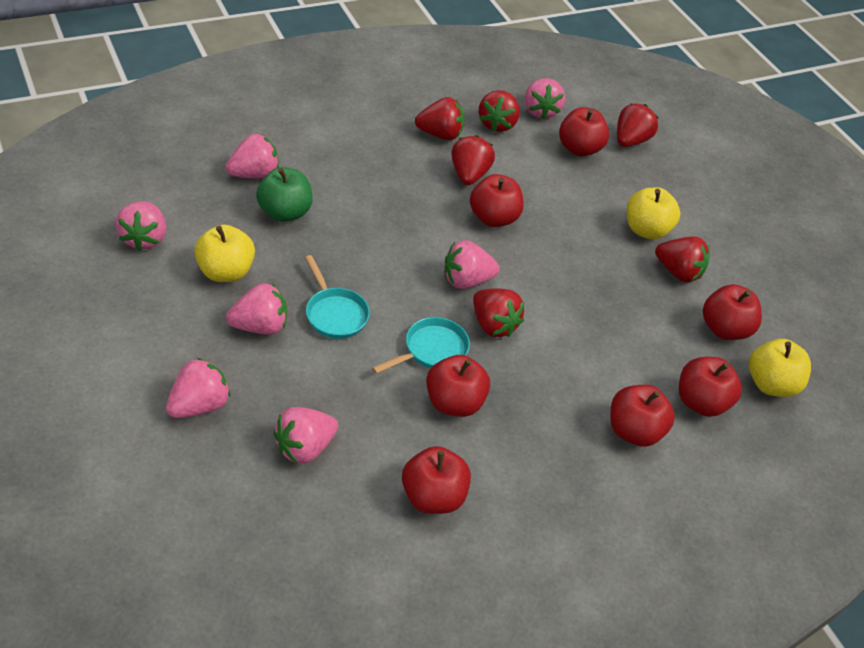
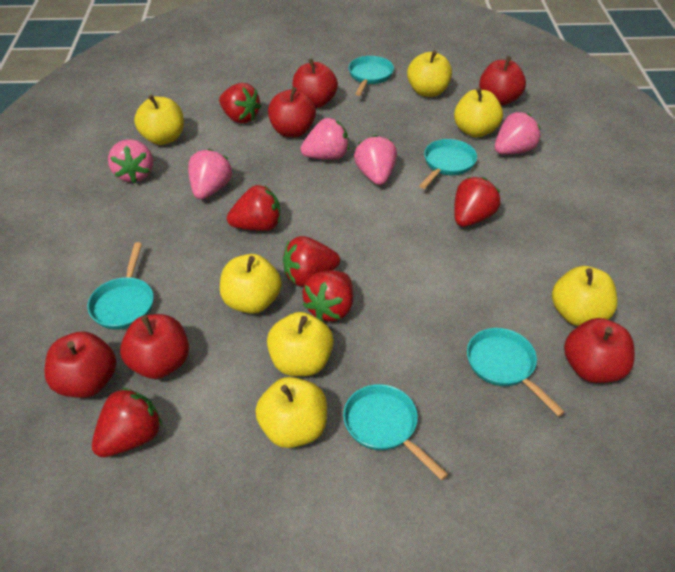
green apple: 1 -> 0
pink strawberry: 7 -> 5
red apple: 7 -> 6
turquoise pan: 2 -> 5
yellow apple: 3 -> 7

